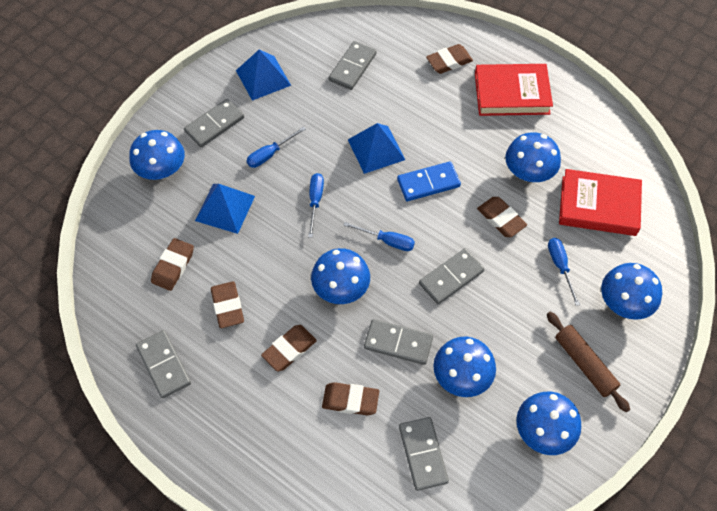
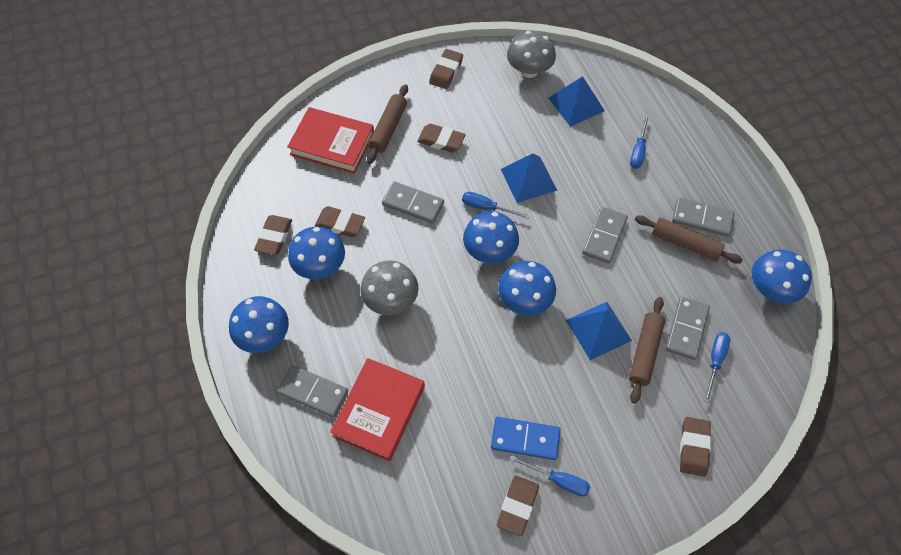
blue mushroom: 6 -> 5
brown rolling pin: 1 -> 3
grey domino: 6 -> 5
grey mushroom: 0 -> 2

